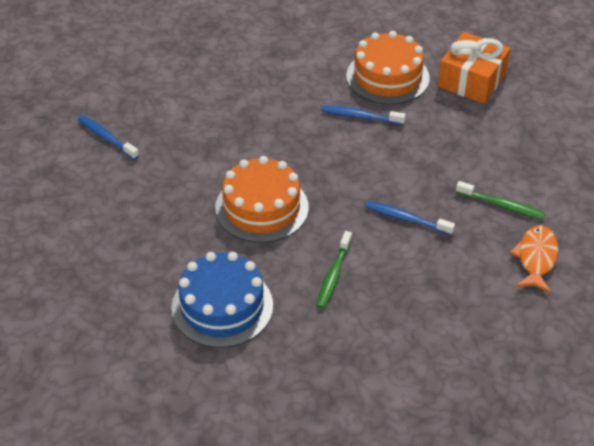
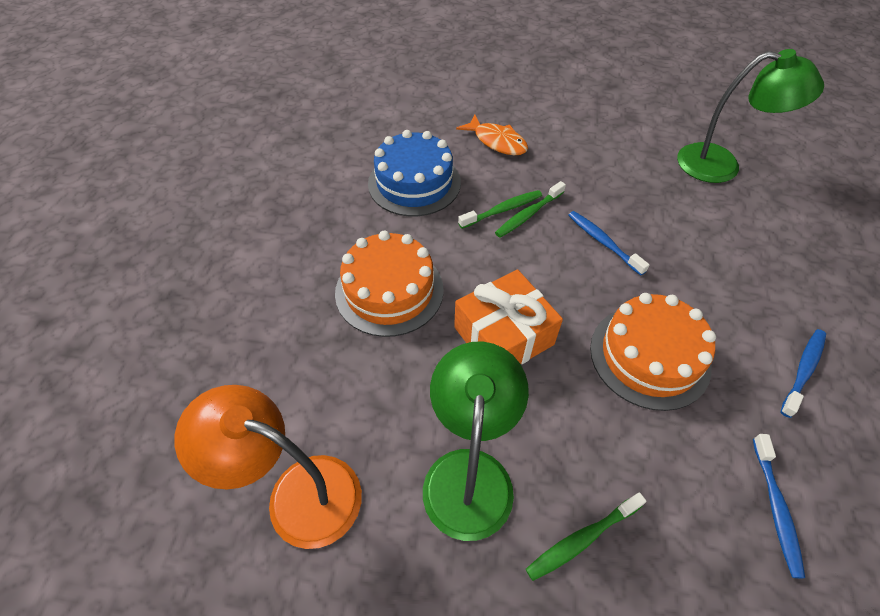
green lamp: 0 -> 2
green toothbrush: 2 -> 3
orange lamp: 0 -> 1

